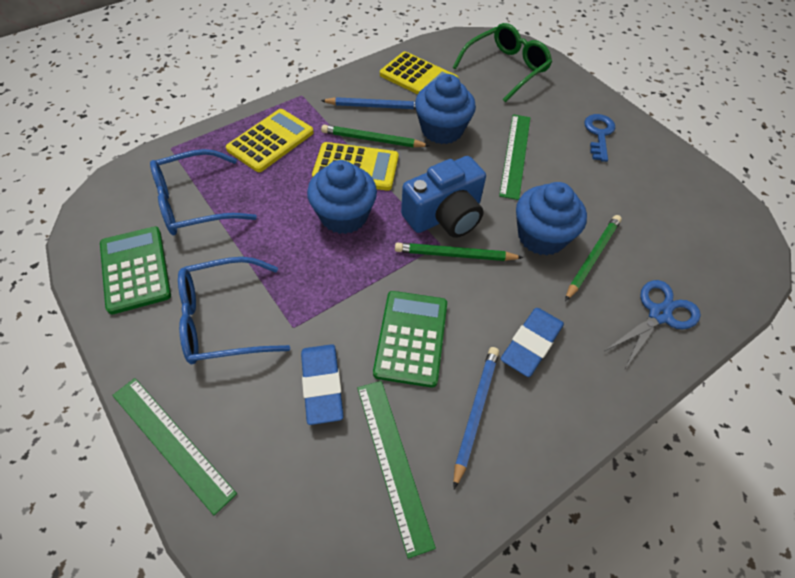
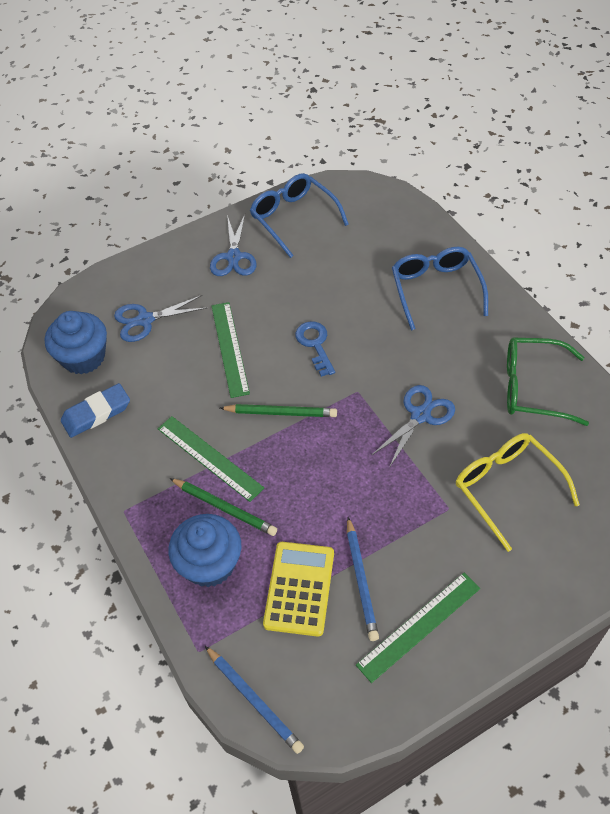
blue camera: 1 -> 0
blue cupcake: 3 -> 2
blue eraser: 2 -> 1
blue scissors: 1 -> 3
green calculator: 2 -> 0
green pencil: 3 -> 2
yellow calculator: 3 -> 1
yellow glasses: 0 -> 1

